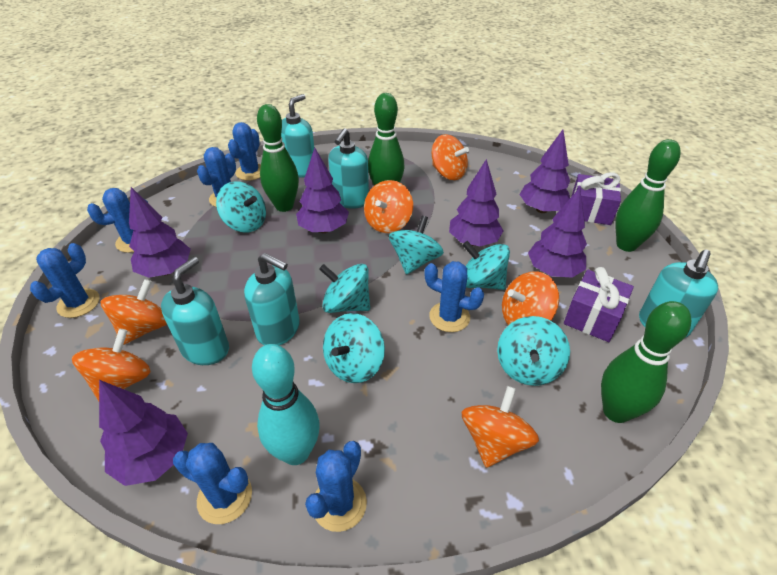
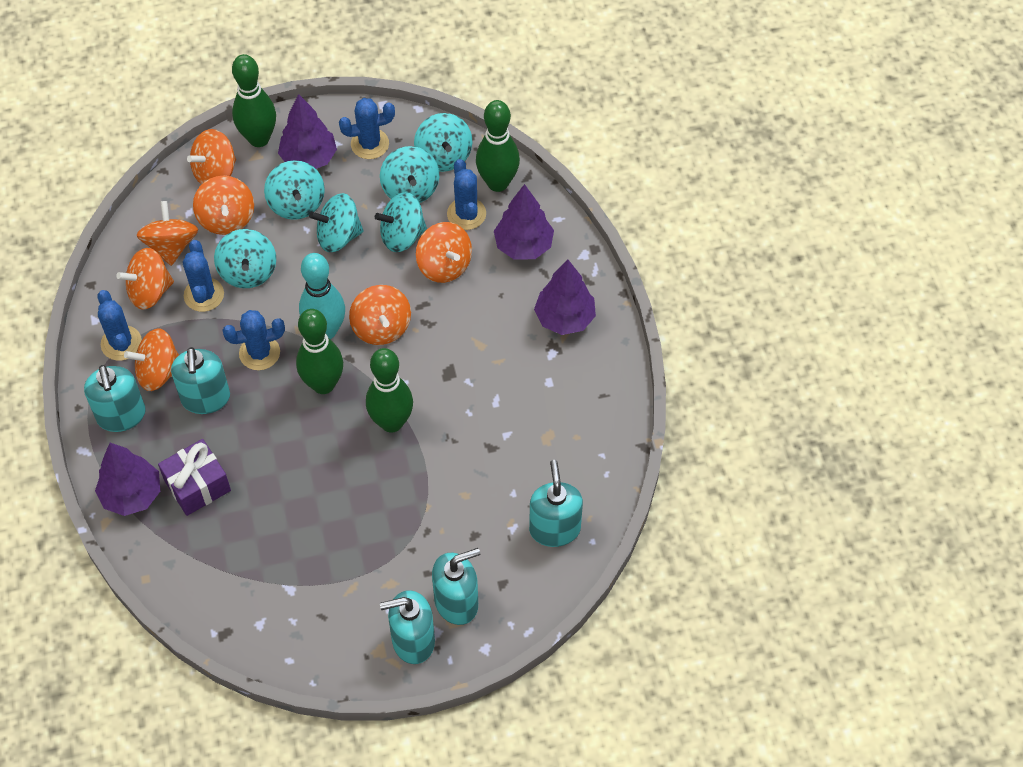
blue cactus: 7 -> 5
orange spinning top: 6 -> 7
purple gift: 2 -> 1
purple tree: 6 -> 4

